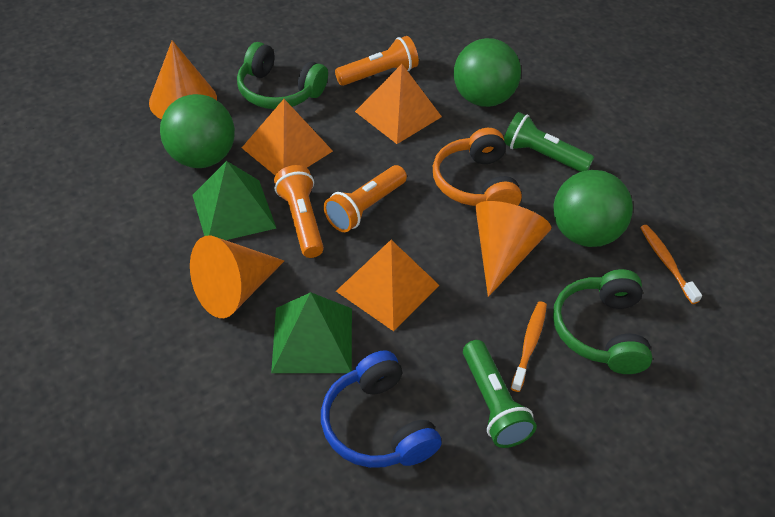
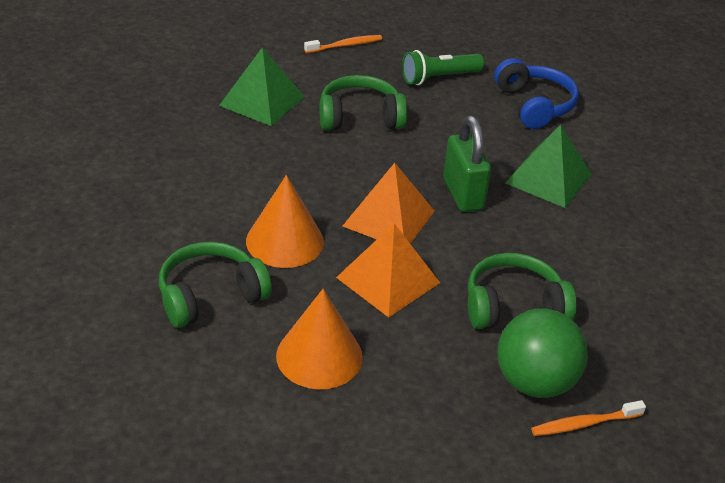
green ball: 3 -> 1
green flashlight: 2 -> 1
green headphones: 2 -> 3
green padlock: 0 -> 1
orange cone: 3 -> 2
orange flashlight: 3 -> 0
orange headphones: 1 -> 0
orange pyramid: 3 -> 2

